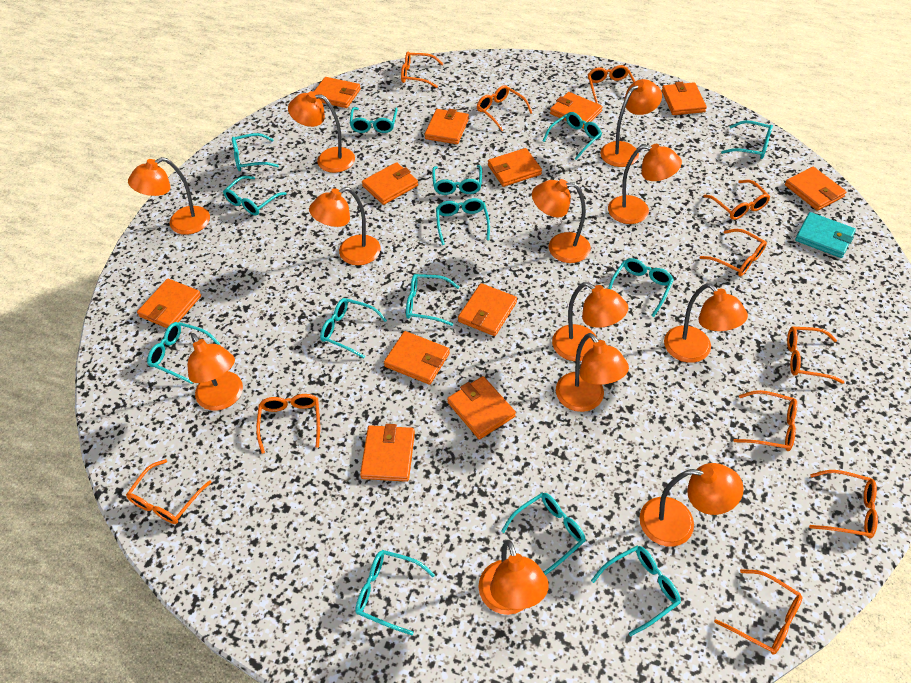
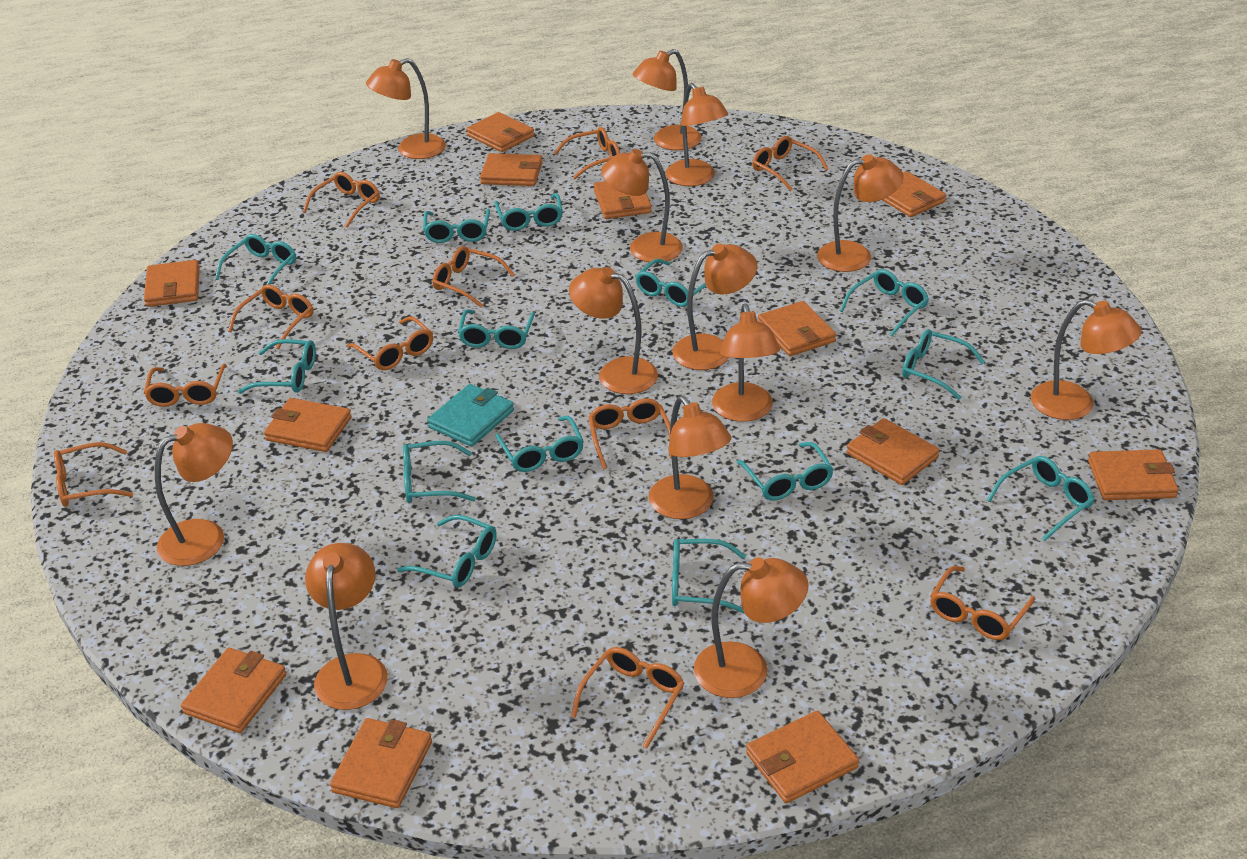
orange lamp: 12 -> 13

